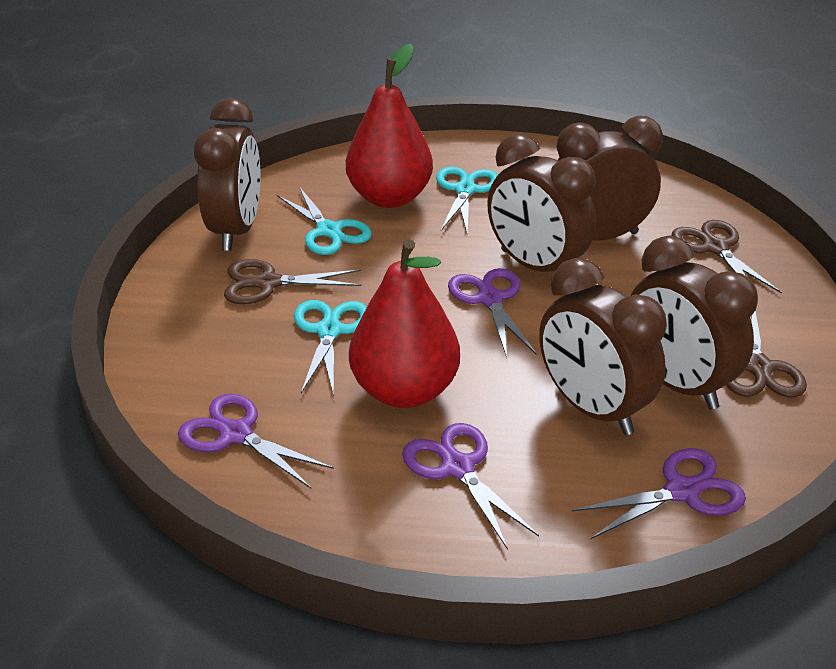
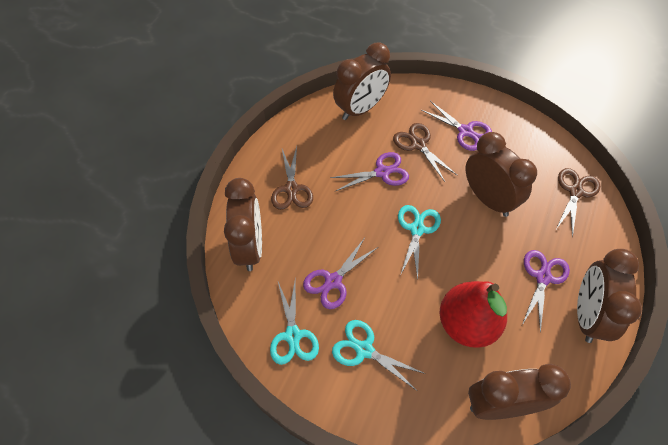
red pear: 2 -> 1

